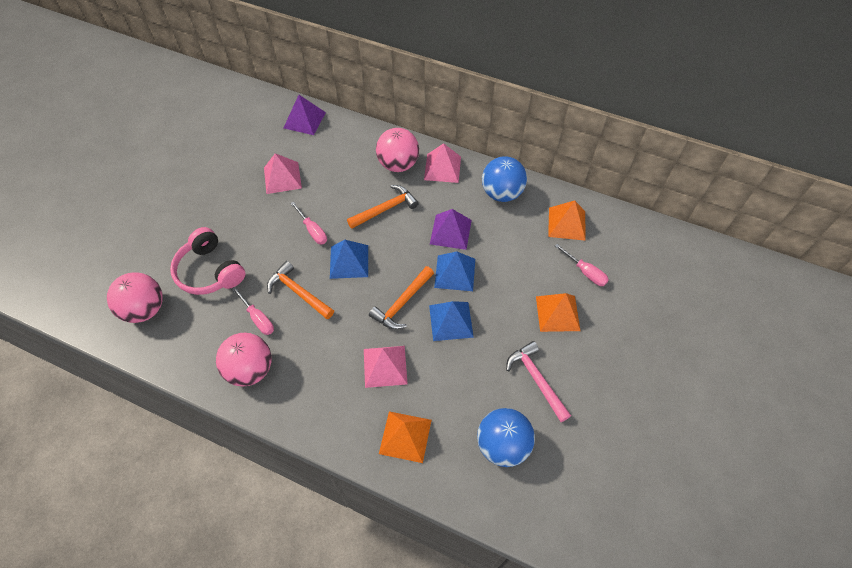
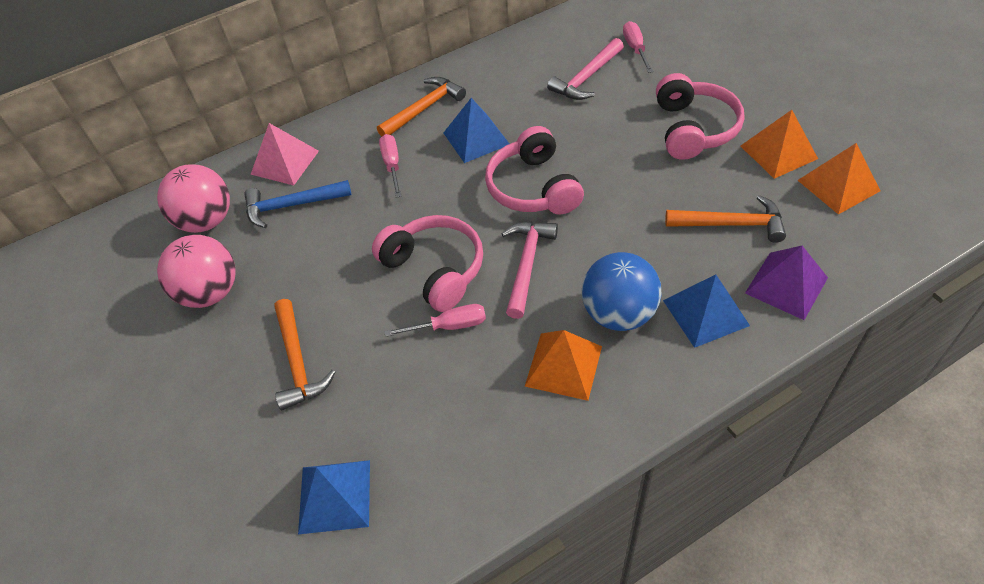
blue ball: 2 -> 1
blue hammer: 0 -> 1
pink ball: 3 -> 2
pink hammer: 1 -> 2
pink headphones: 1 -> 3
pink pyramid: 3 -> 1
purple pyramid: 2 -> 1

